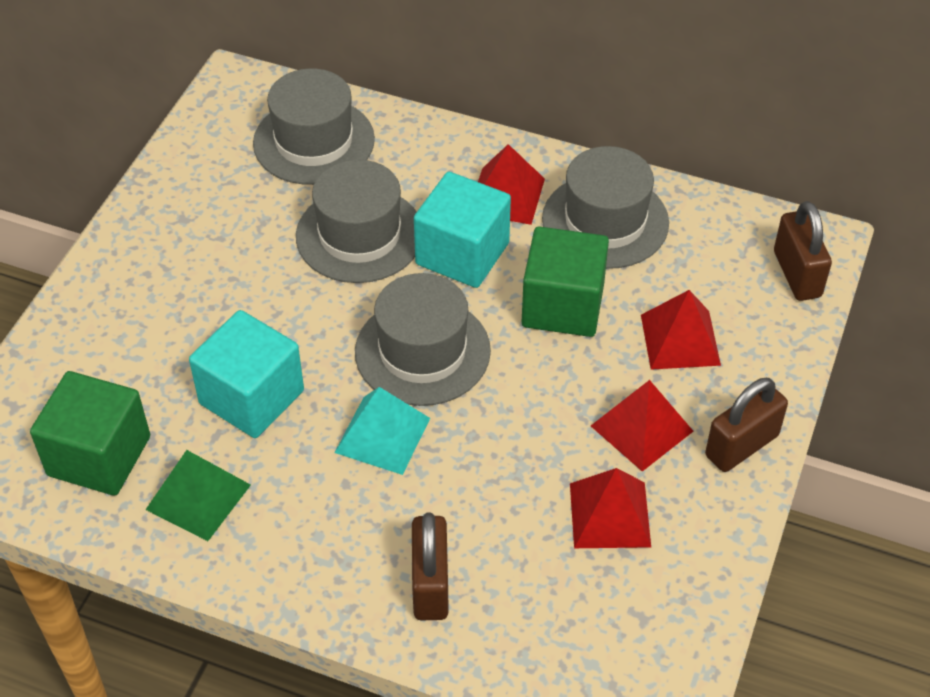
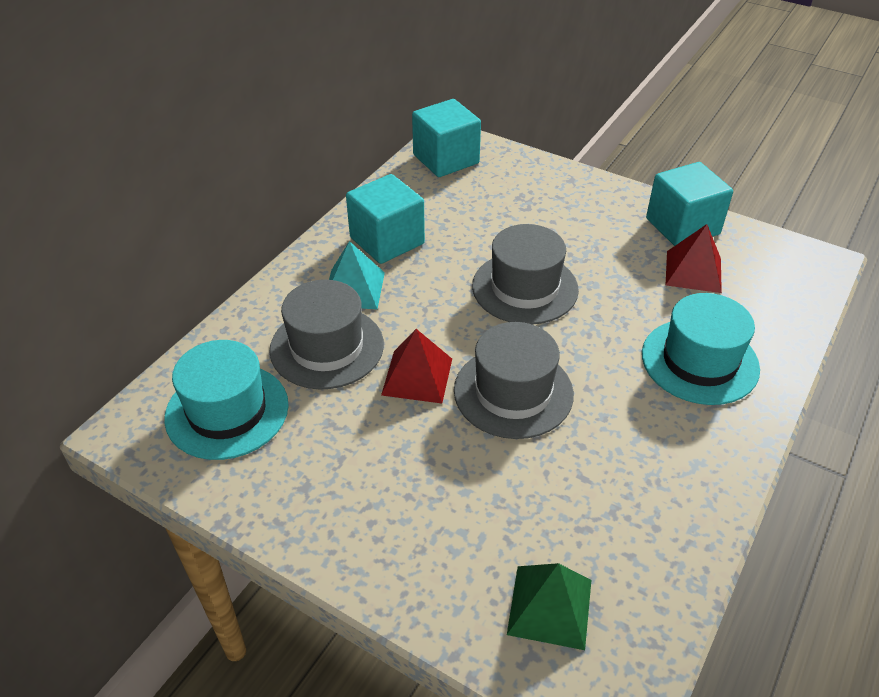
brown padlock: 3 -> 0
green cube: 2 -> 0
grey hat: 4 -> 3
red pyramid: 4 -> 2
turquoise cube: 2 -> 3
turquoise hat: 0 -> 2

